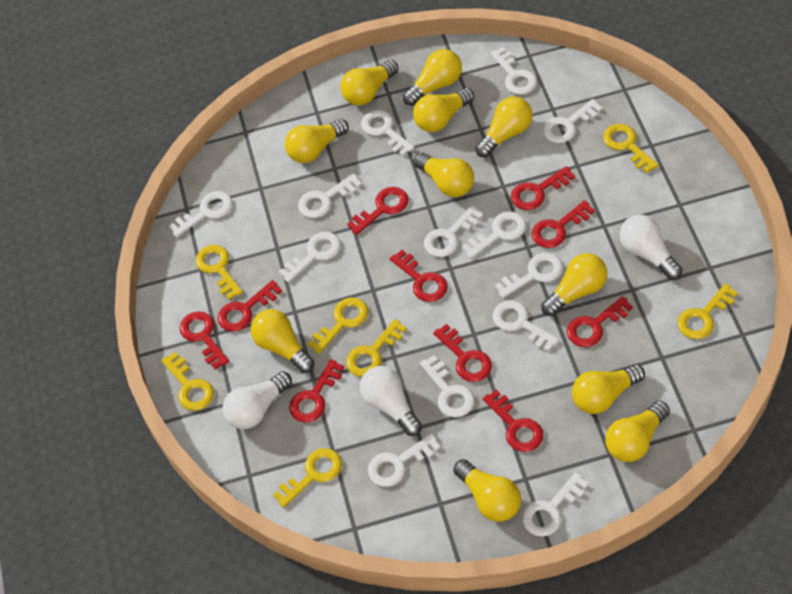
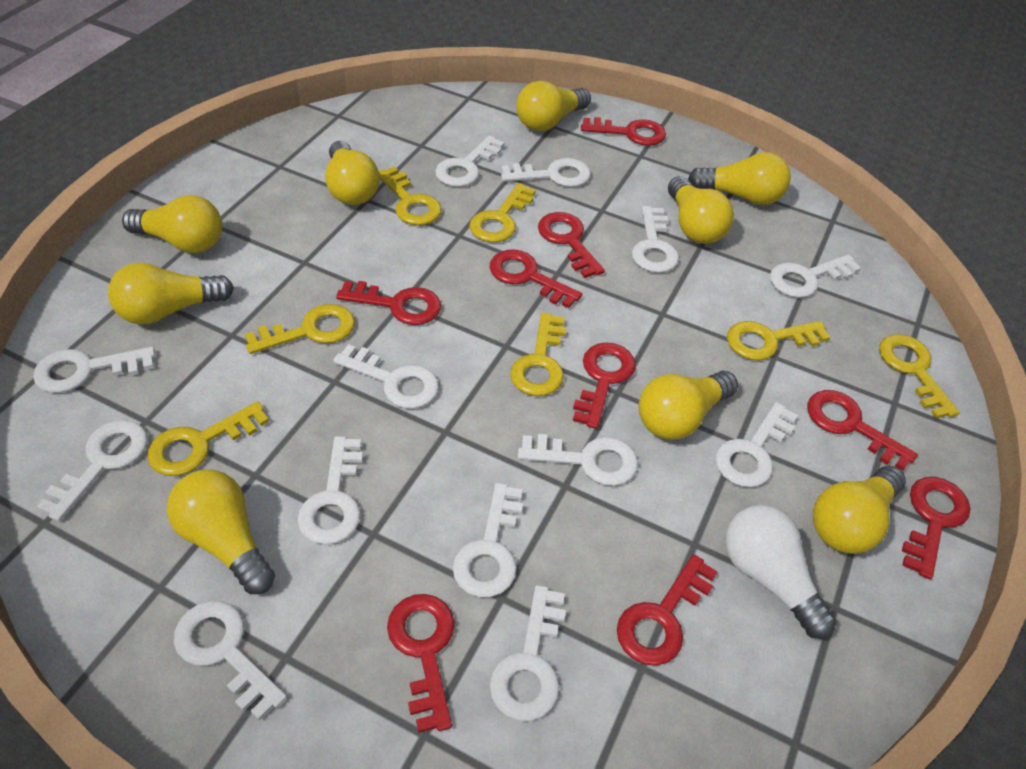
red key: 10 -> 9
white light bulb: 3 -> 1
yellow light bulb: 11 -> 9

